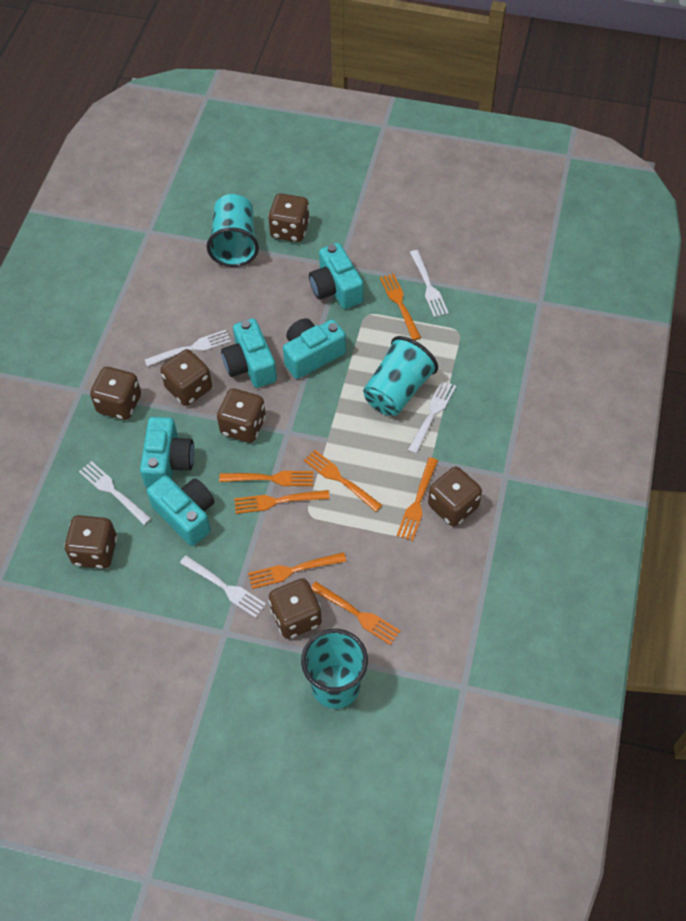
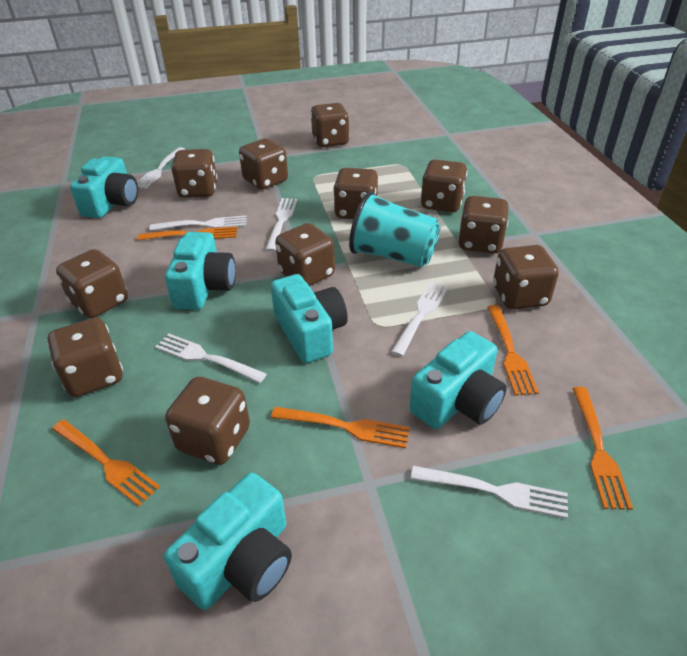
brown dice: 7 -> 11
orange fork: 7 -> 5
turquoise cup: 3 -> 1
white fork: 5 -> 6

